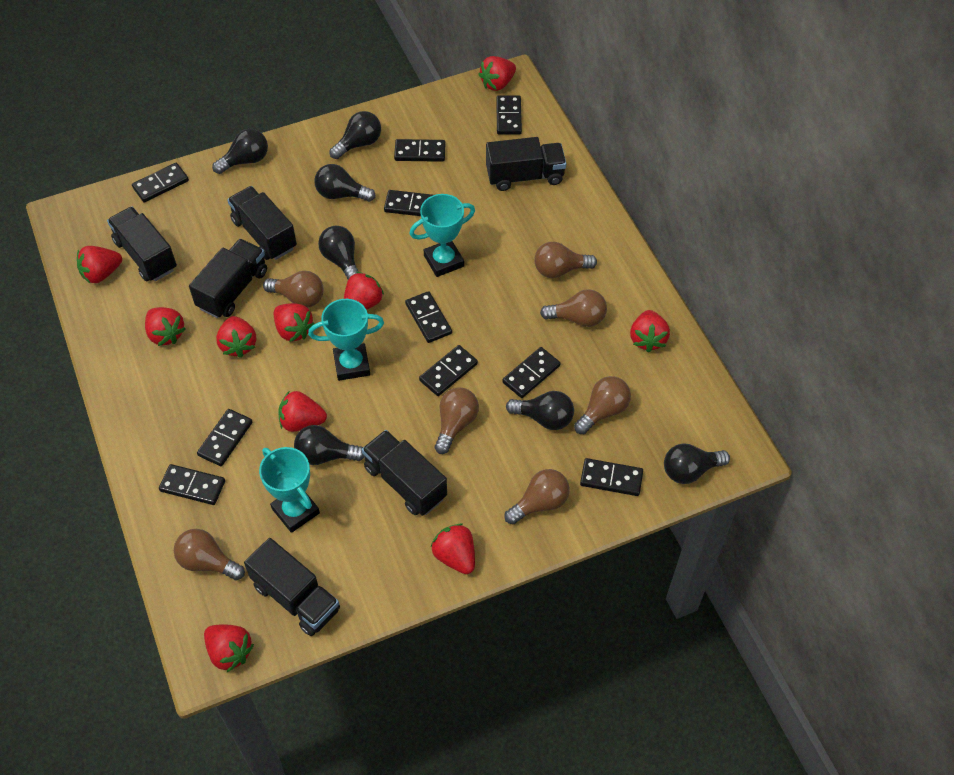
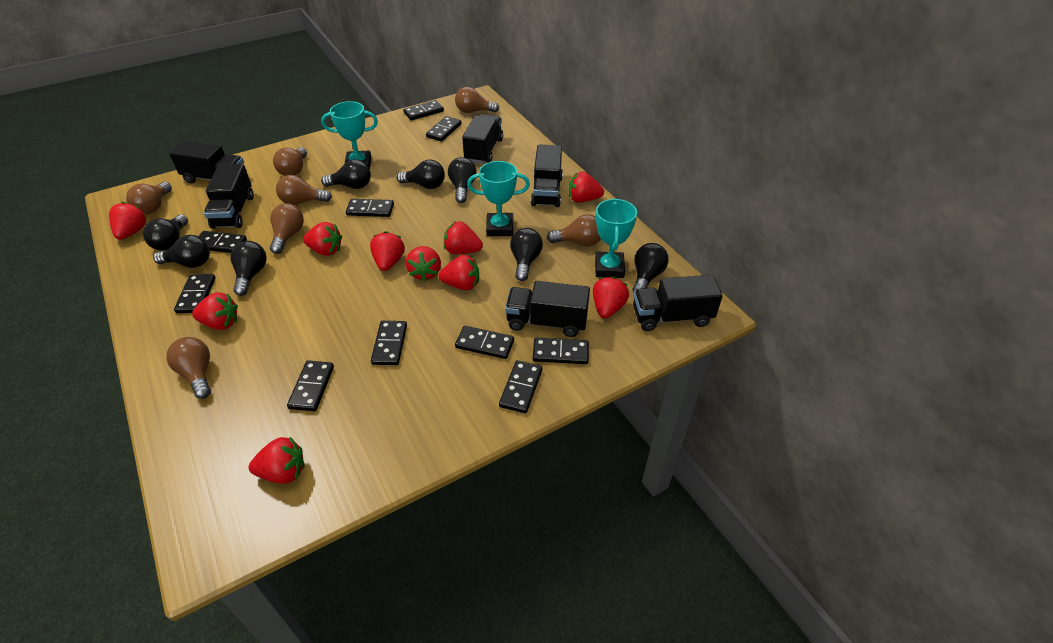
black light bulb: 7 -> 8

